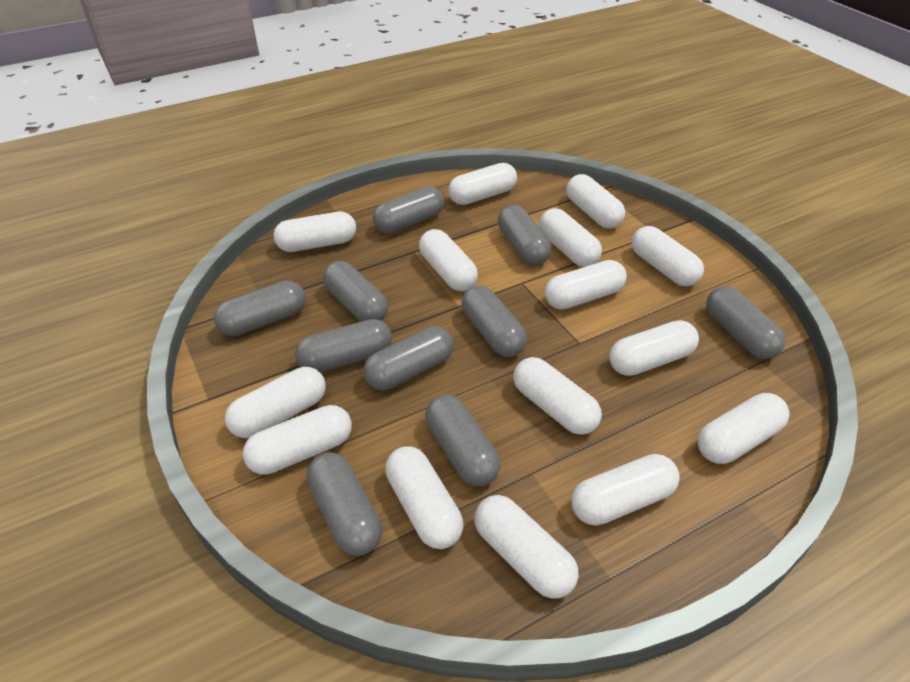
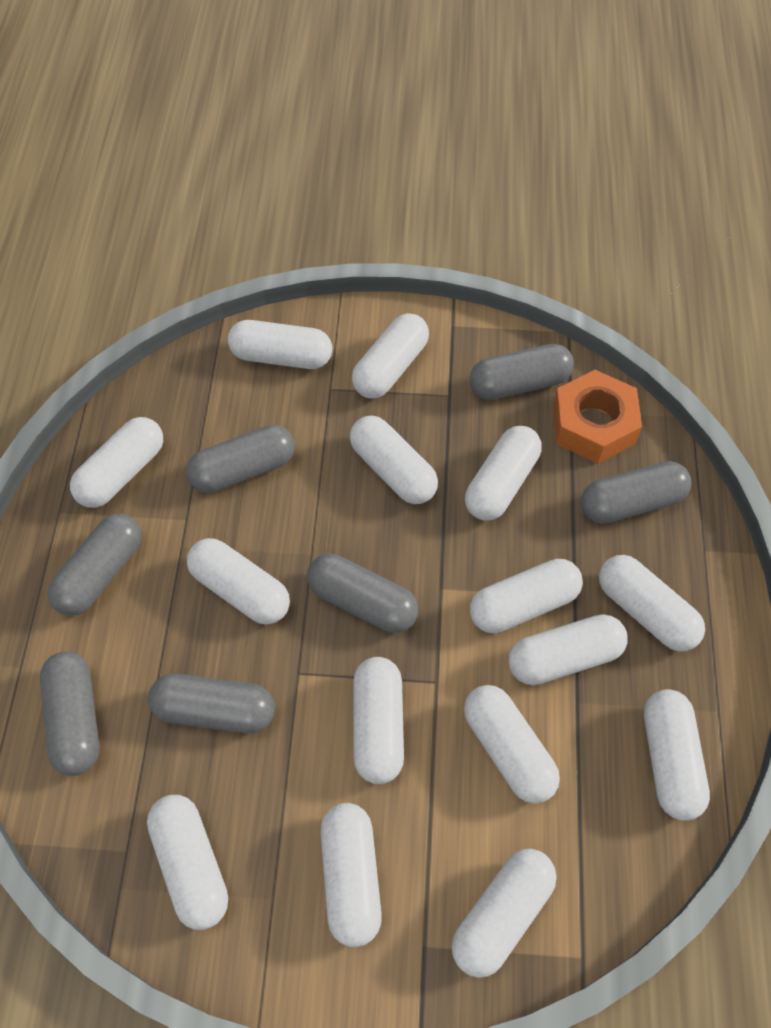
grey capsule: 10 -> 7
orange nut: 0 -> 1

